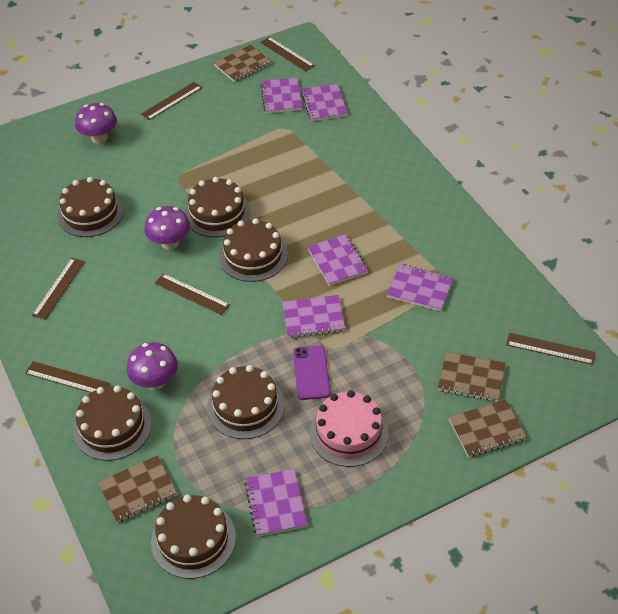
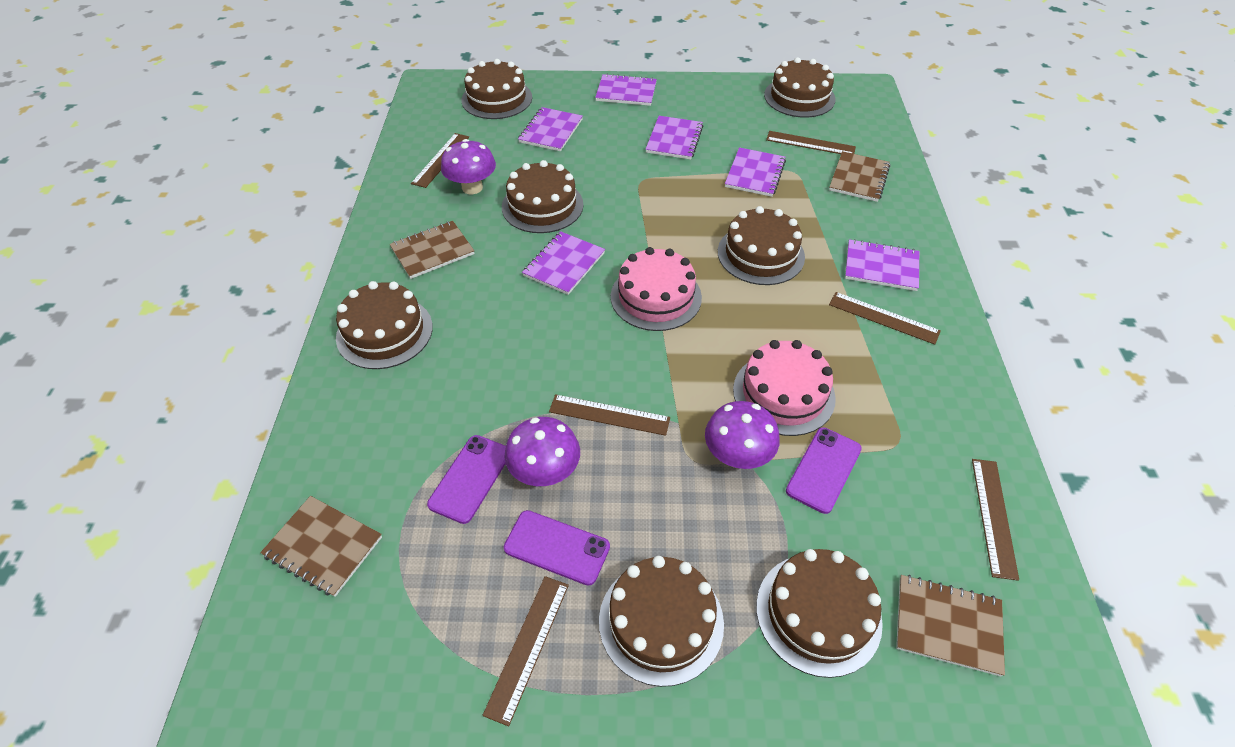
brown cake: 6 -> 7
pink cake: 1 -> 2
purple phone: 1 -> 3

